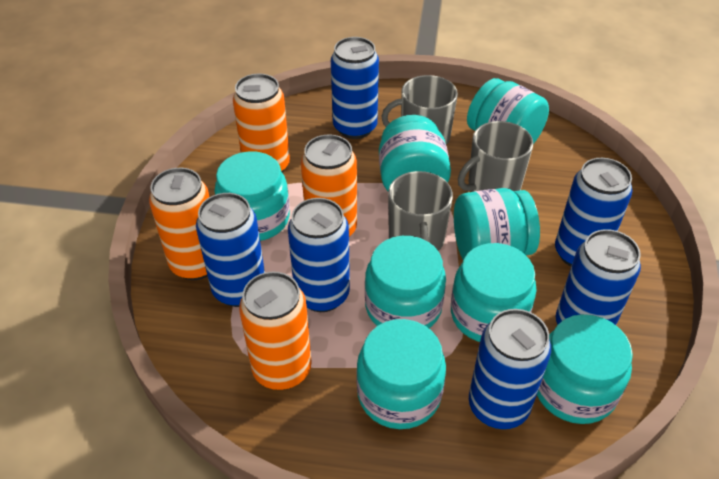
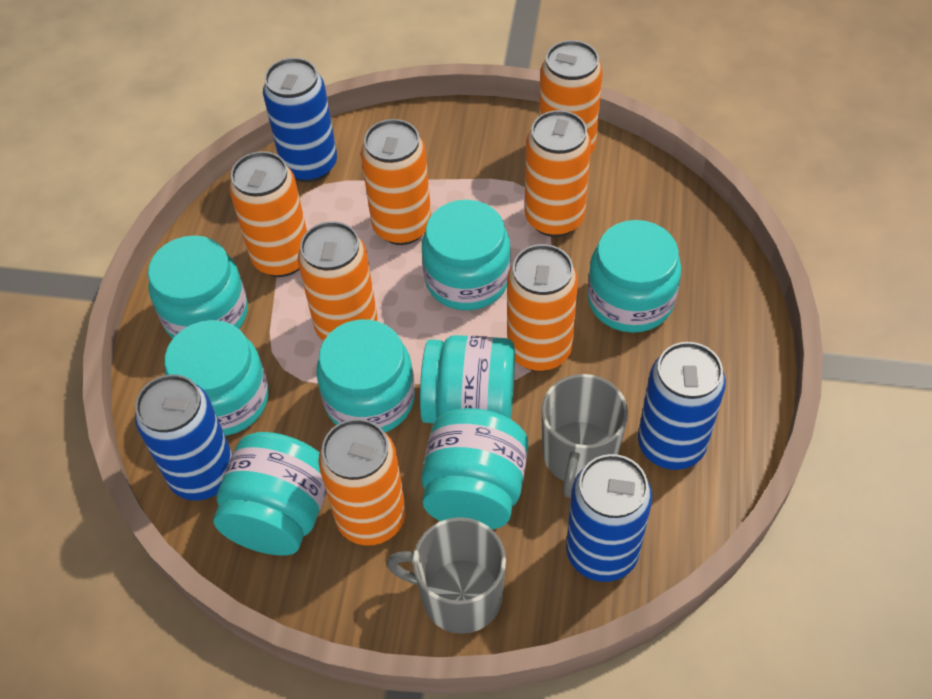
blue can: 6 -> 4
grey mug: 3 -> 2
orange can: 4 -> 7

